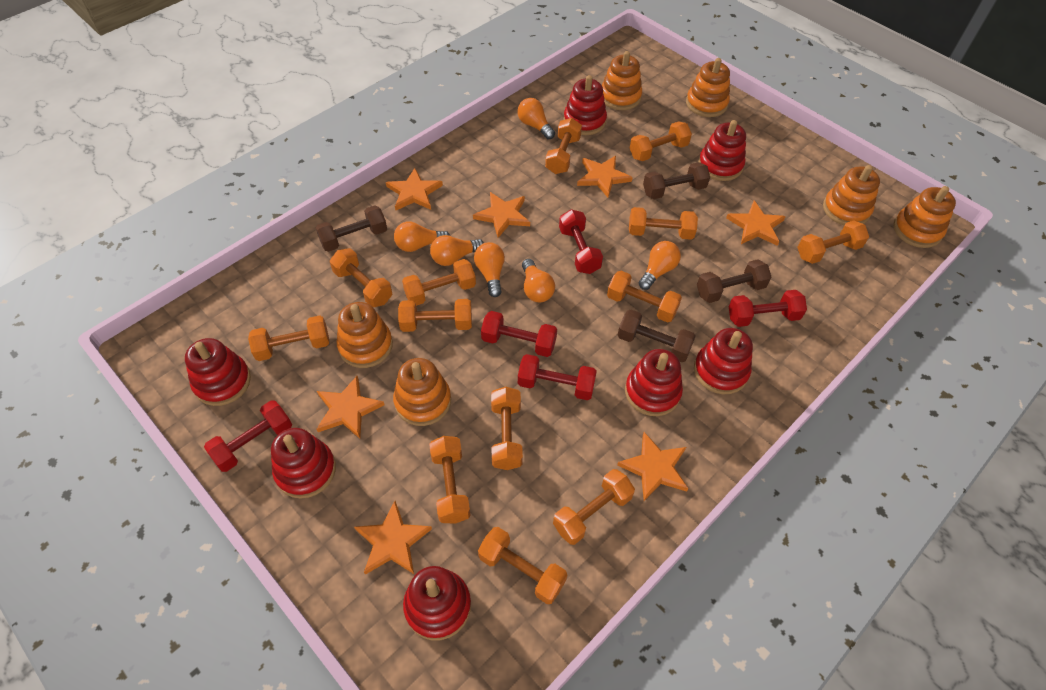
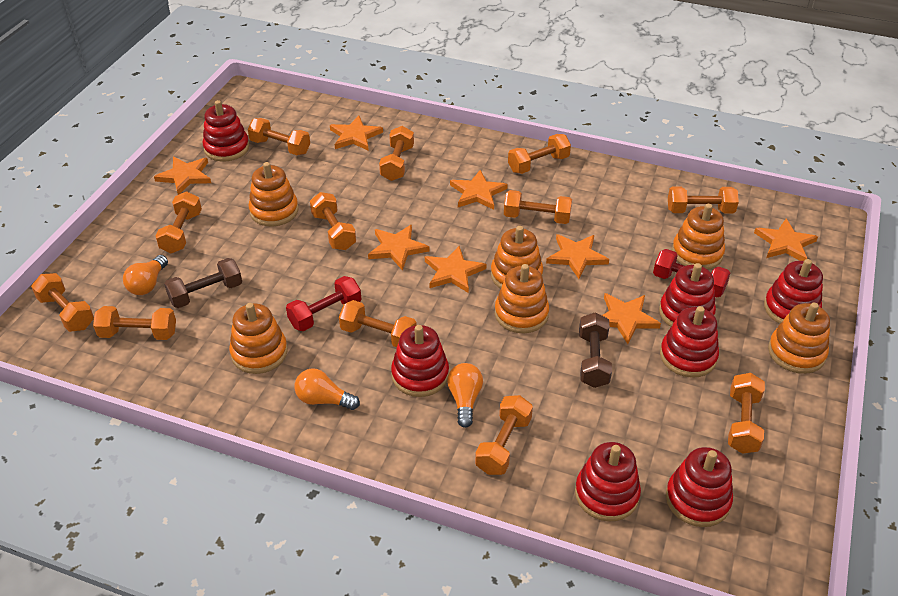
brown dumbbell: 4 -> 2
orange dumbbell: 13 -> 12
orange light bulb: 6 -> 3
orange star: 7 -> 8
red dumbbell: 5 -> 2

